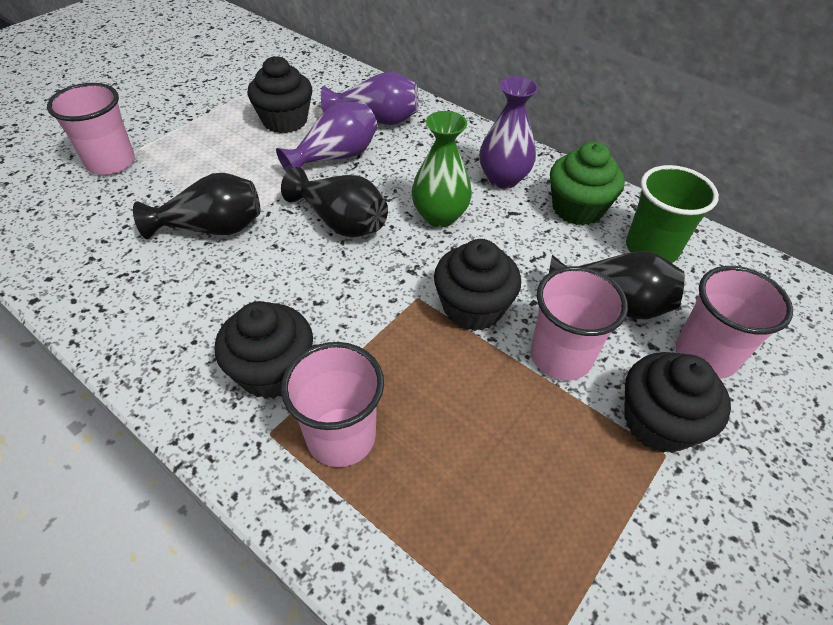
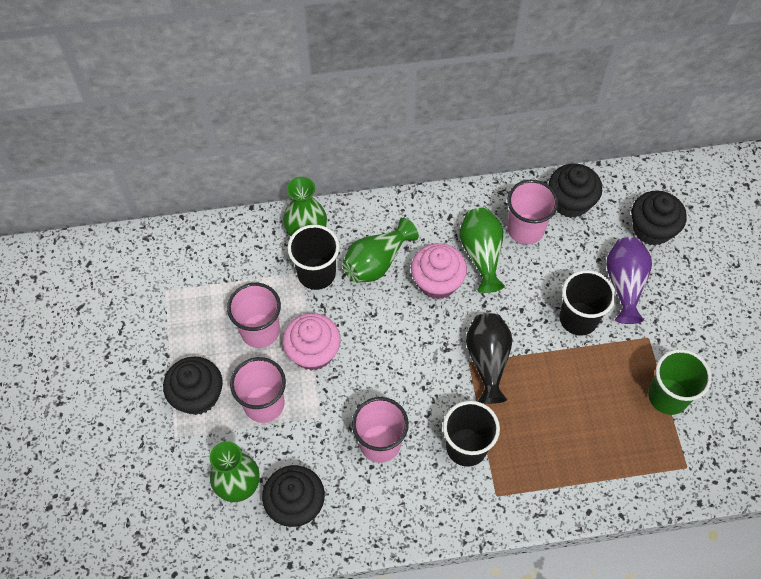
black cup: 0 -> 3
black vase: 3 -> 1
green cupcake: 1 -> 0
green vase: 1 -> 4
pink cupcake: 0 -> 2
purple vase: 3 -> 1

